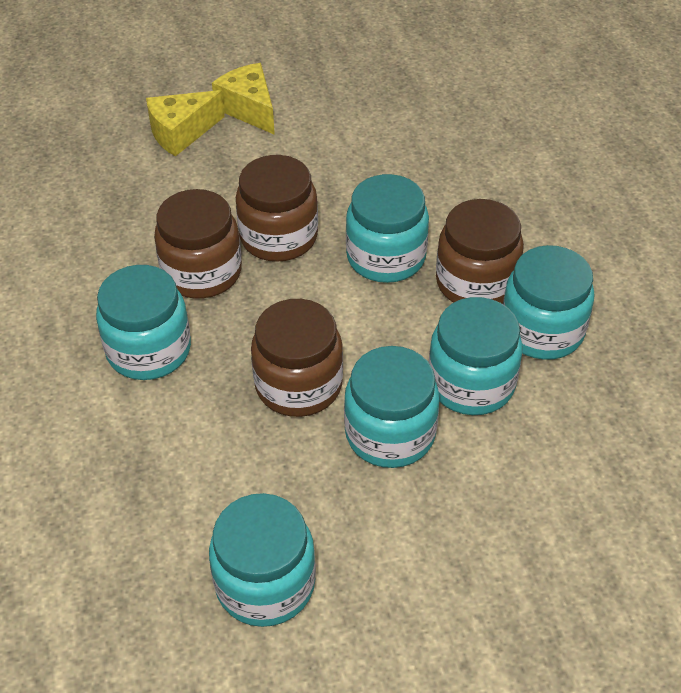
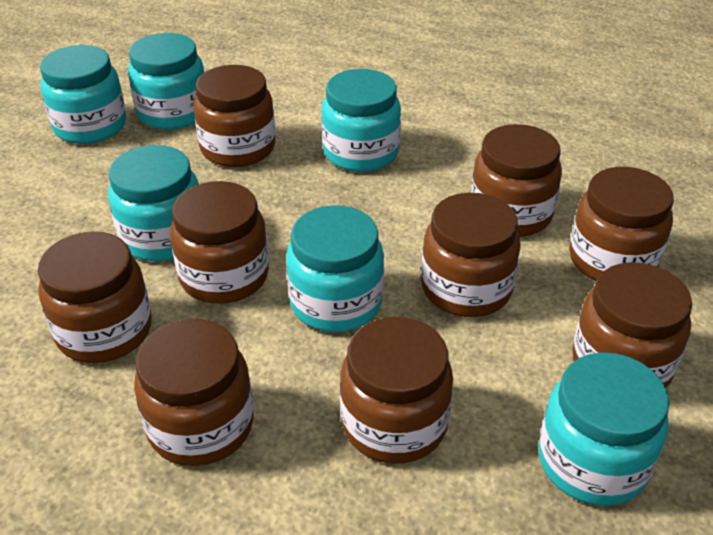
brown jar: 4 -> 9
yellow cheese: 2 -> 0

